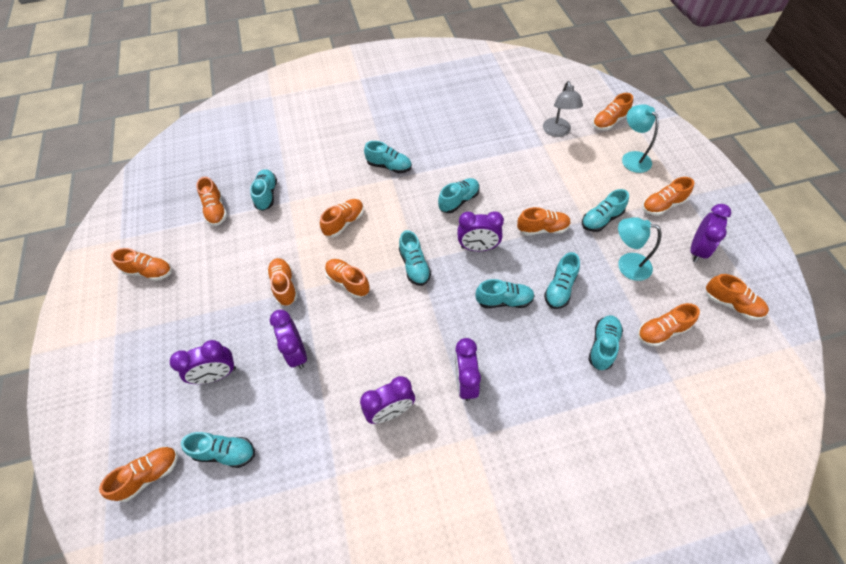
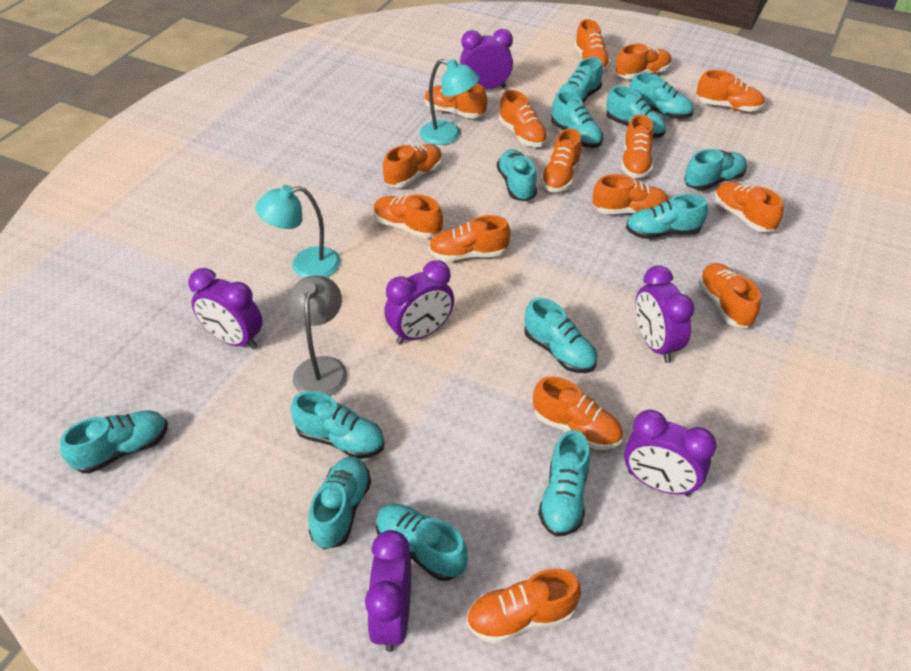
orange shoe: 11 -> 15
turquoise shoe: 9 -> 13

